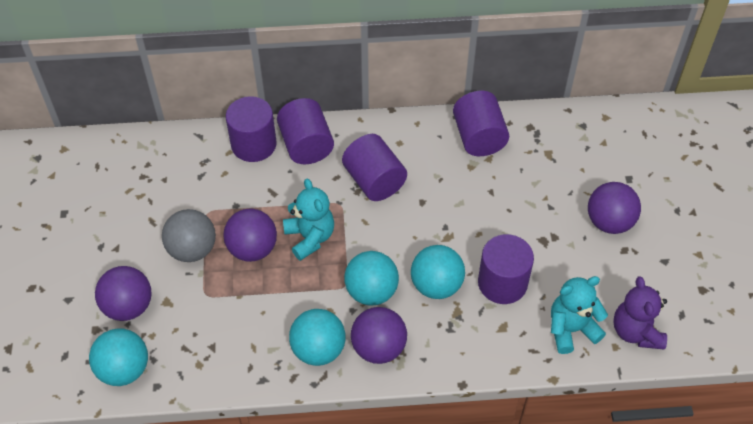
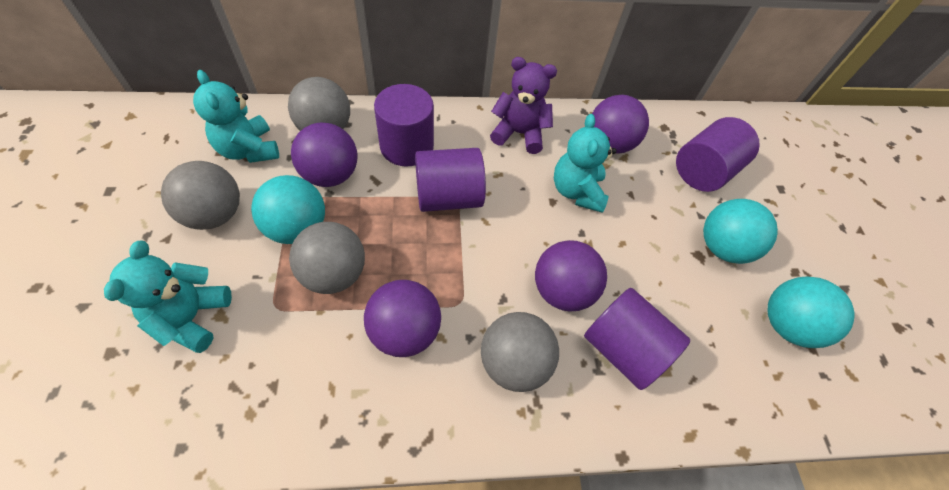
grey ball: 1 -> 4
purple cylinder: 5 -> 4
turquoise ball: 4 -> 3
turquoise teddy bear: 2 -> 3

